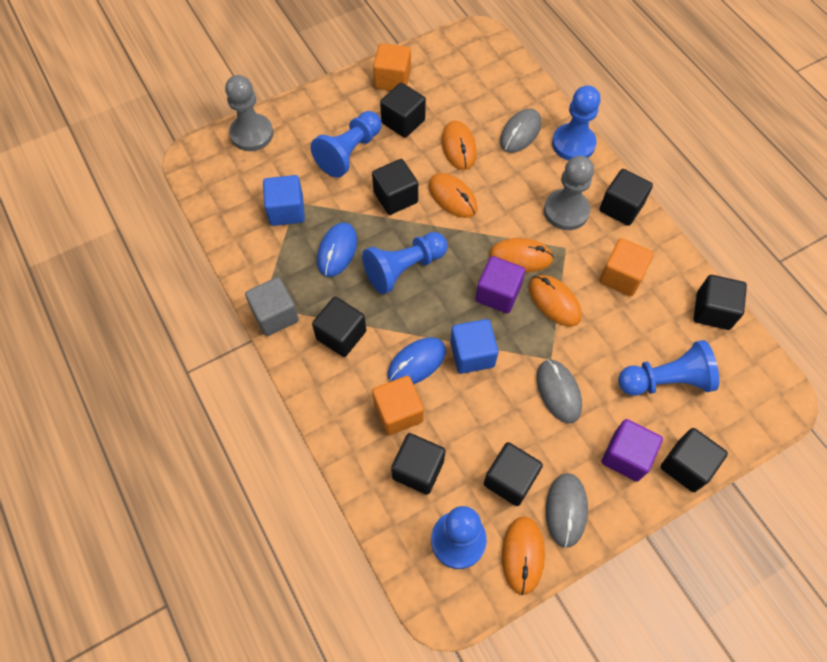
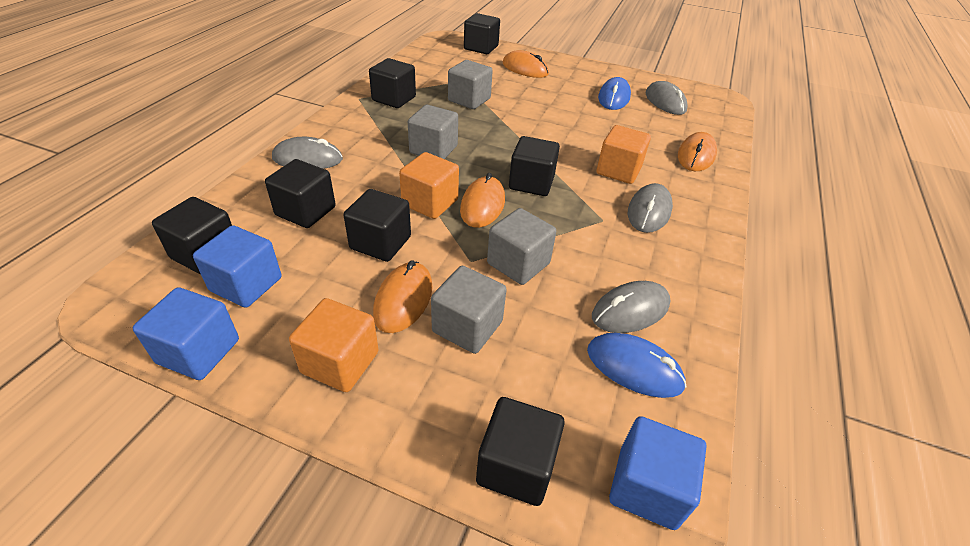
black cube: 8 -> 7
blue cube: 2 -> 3
blue pawn: 5 -> 0
grey cube: 1 -> 4
grey mouse: 3 -> 4
grey pawn: 2 -> 0
orange mouse: 5 -> 4
purple cube: 2 -> 0

